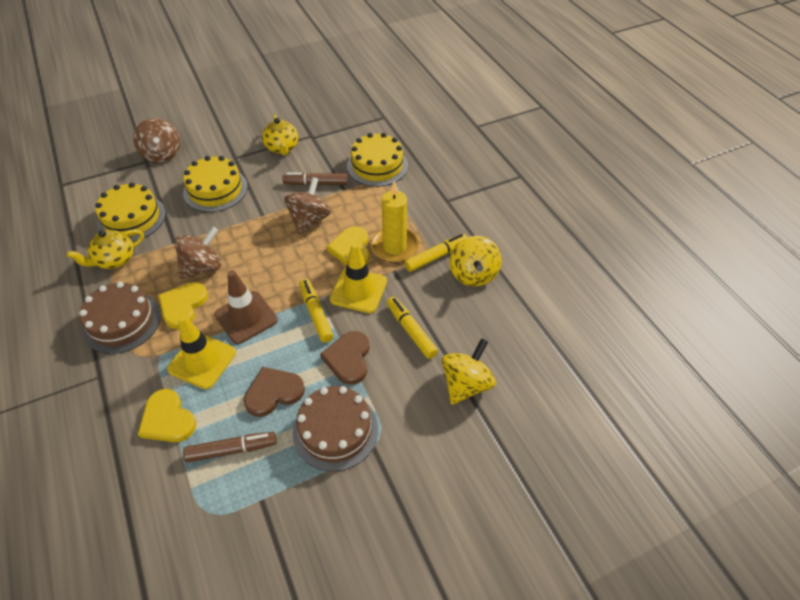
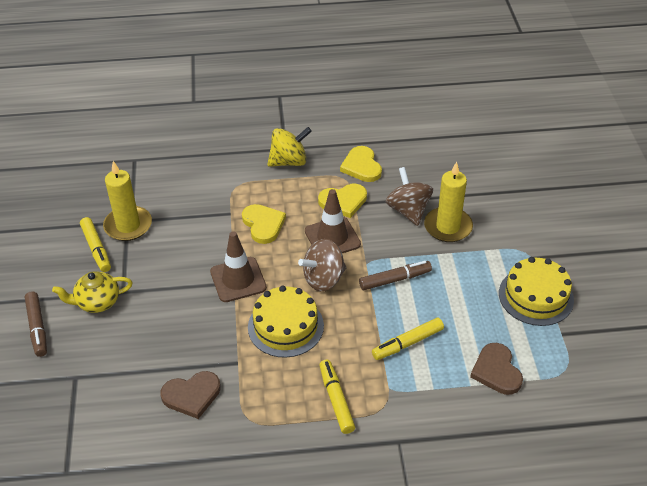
brown cake: 2 -> 0
brown spinning top: 3 -> 2
brown traffic cone: 1 -> 2
yellow cake: 3 -> 2
yellow candle: 1 -> 2
yellow spinning top: 2 -> 1
yellow teapot: 2 -> 1
yellow traffic cone: 2 -> 0

